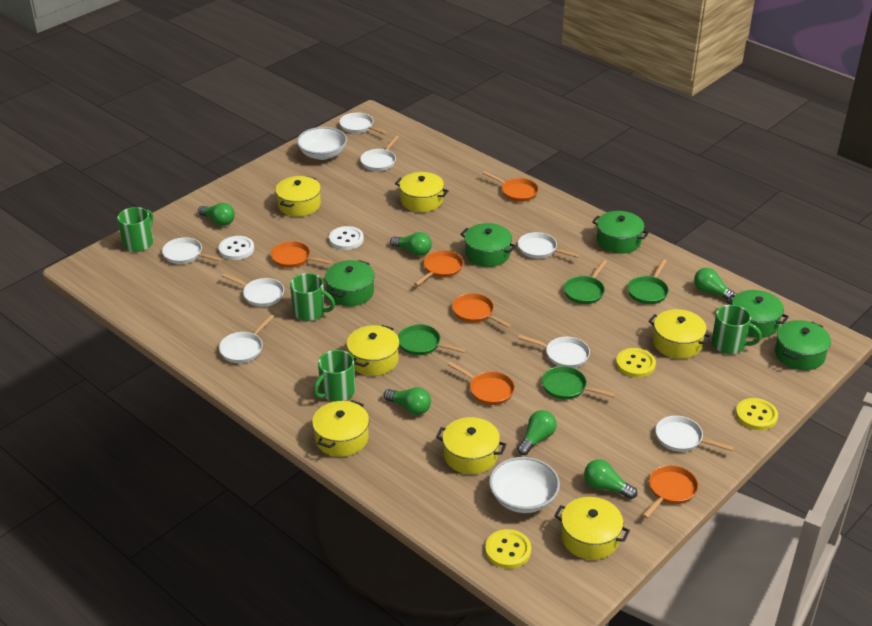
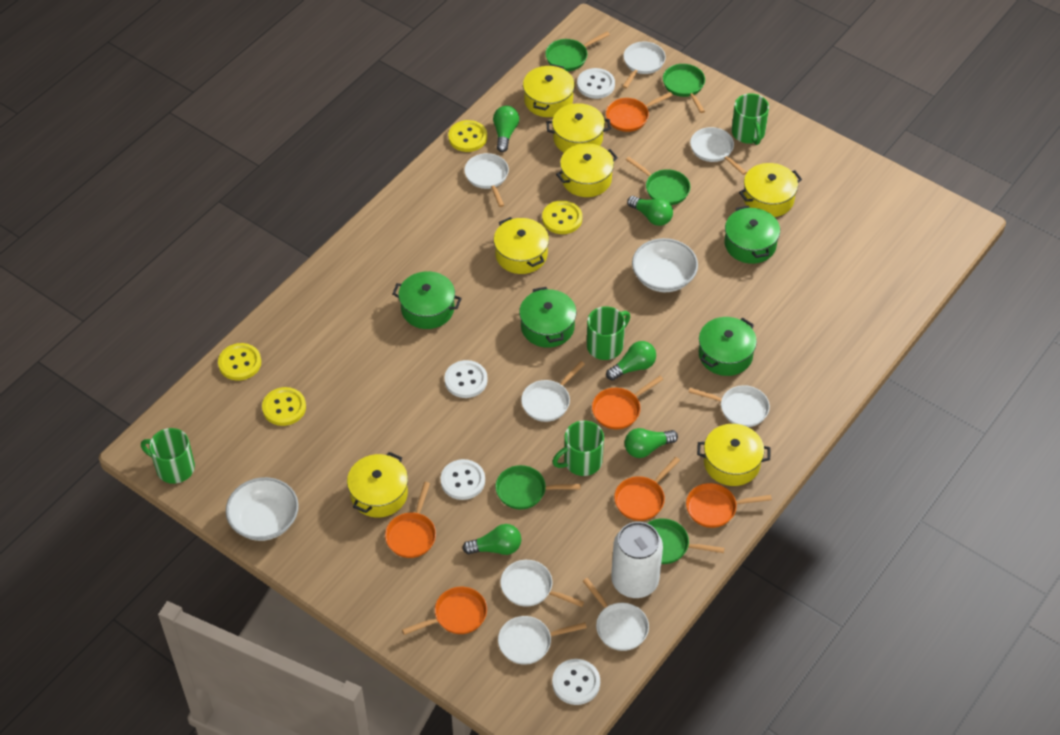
green light bulb: 6 -> 5
green pan: 4 -> 5
green pot: 5 -> 4
white button: 2 -> 4
white can: 0 -> 1
yellow button: 3 -> 4

